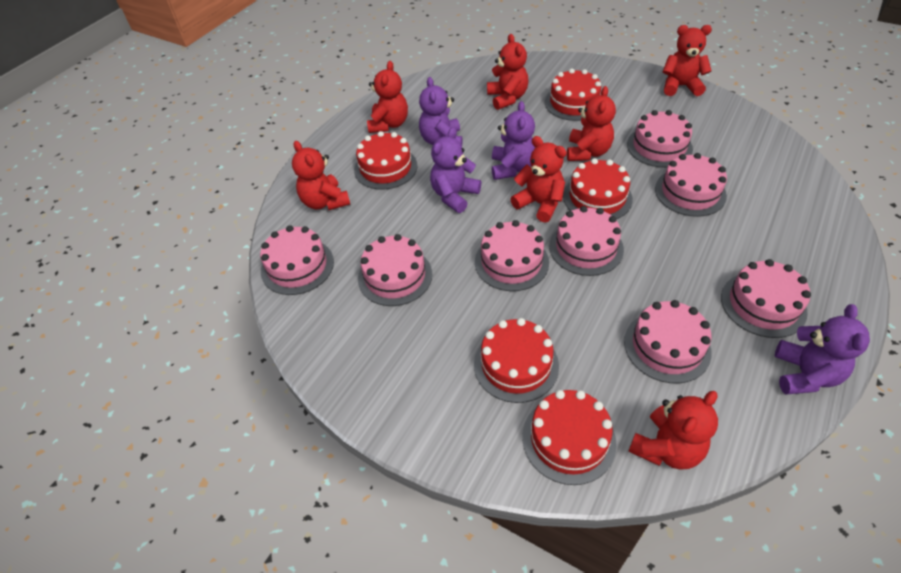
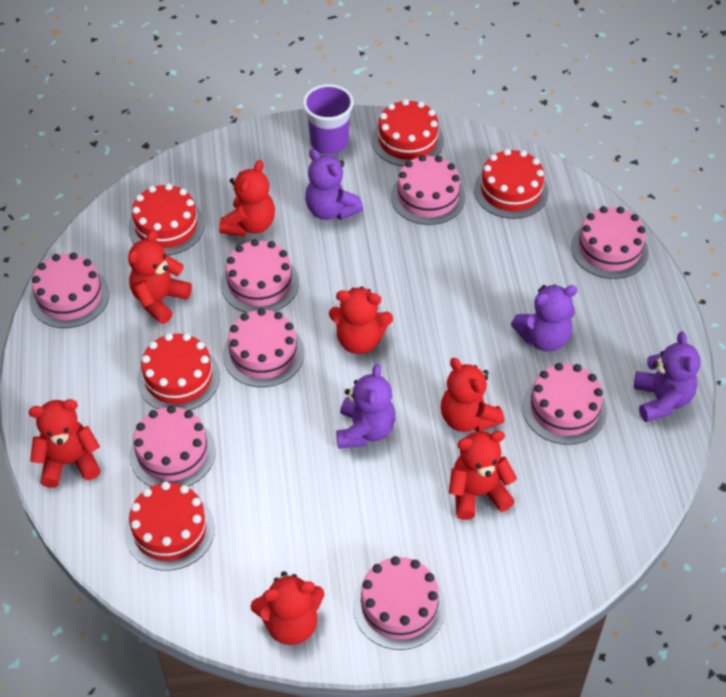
purple cup: 0 -> 1

